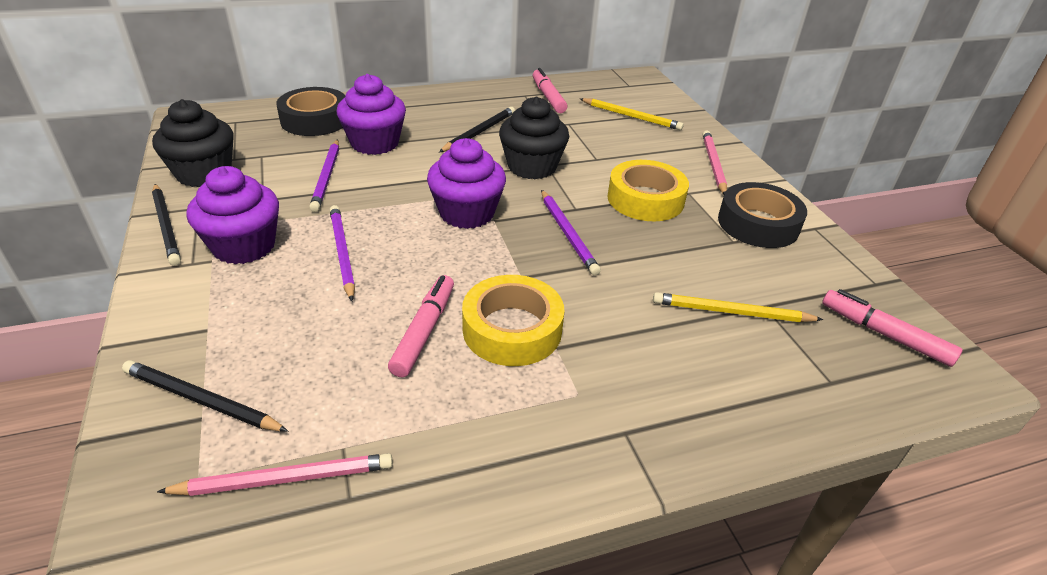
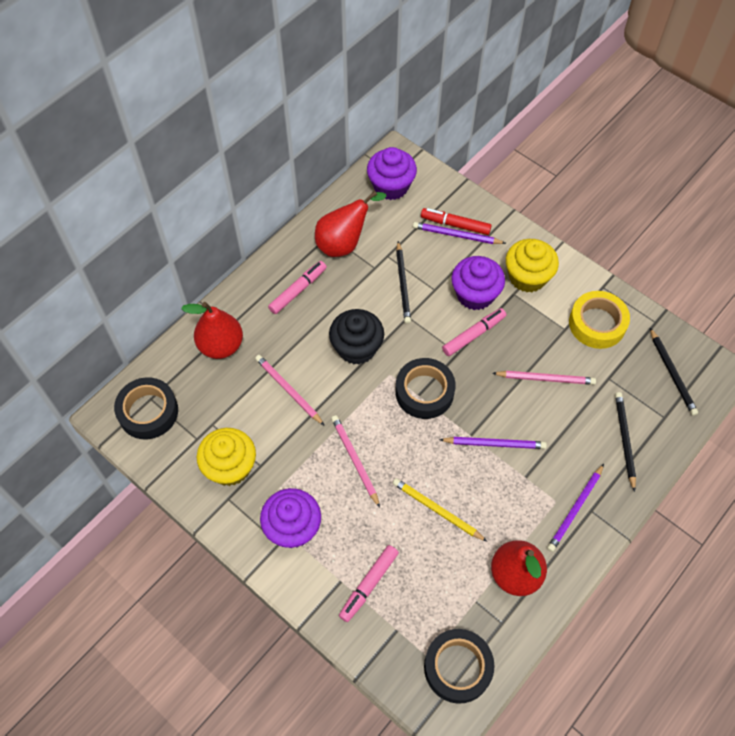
black cupcake: 2 -> 1
black tape: 2 -> 3
pink pencil: 2 -> 3
red marker: 0 -> 1
red pear: 0 -> 3
yellow cupcake: 0 -> 2
yellow pencil: 2 -> 1
yellow tape: 2 -> 1

